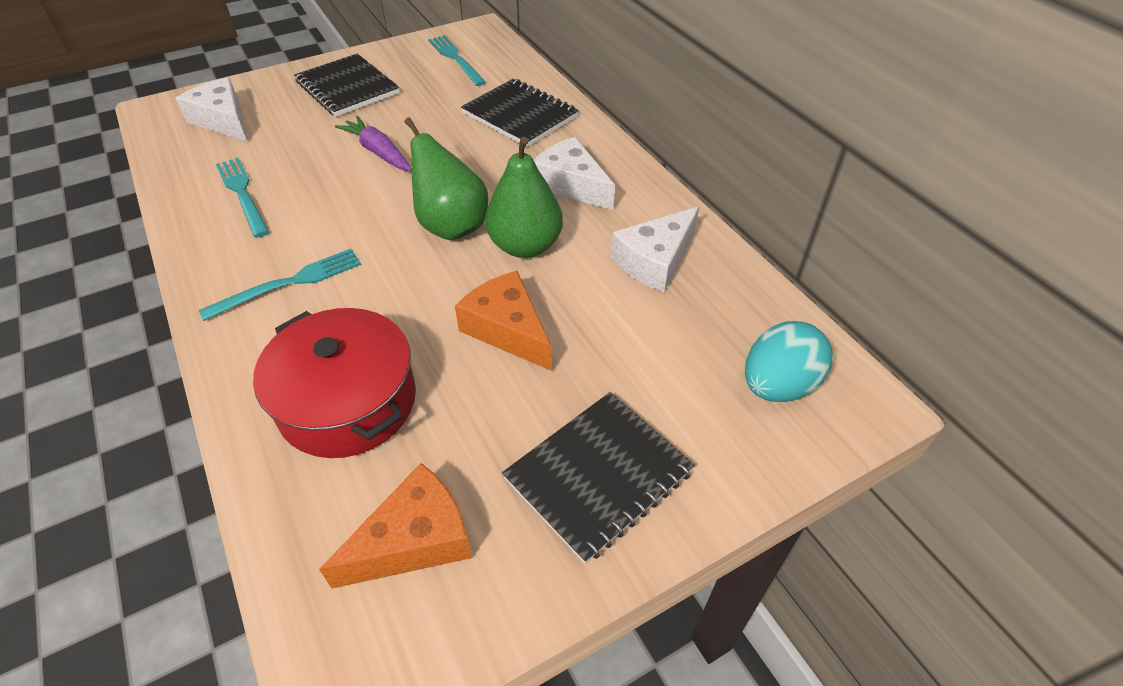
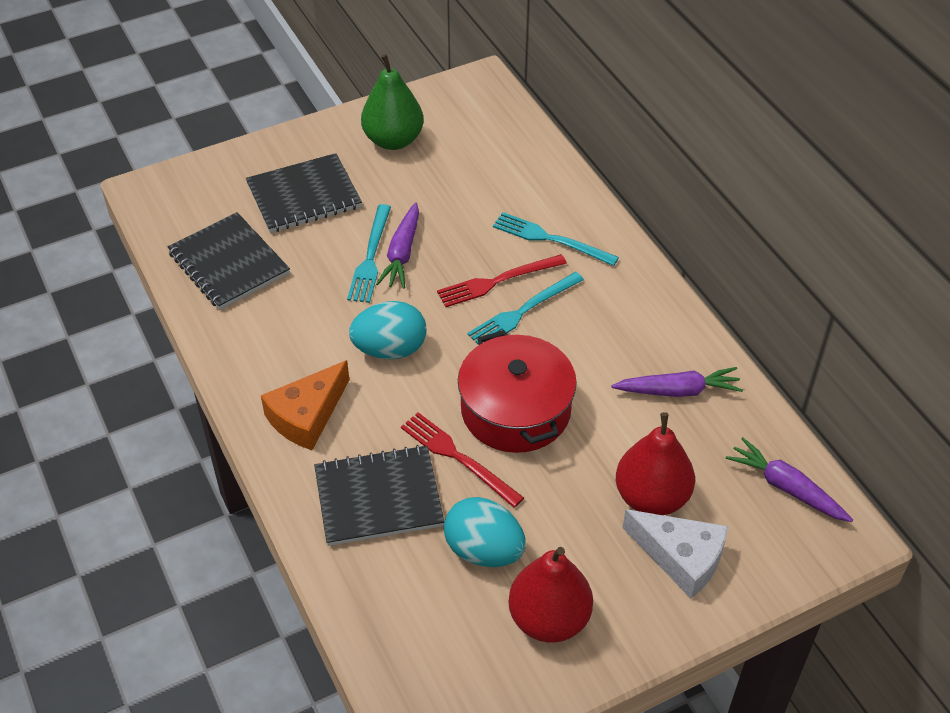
green pear: 2 -> 1
orange cheese: 2 -> 1
purple carrot: 1 -> 3
red fork: 0 -> 2
red pear: 0 -> 2
turquoise egg: 1 -> 2
white cheese: 3 -> 1

